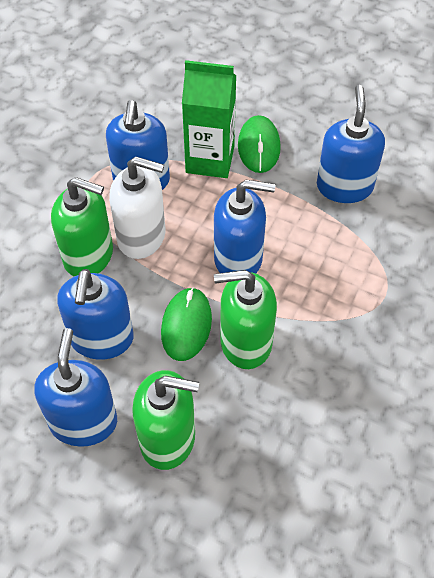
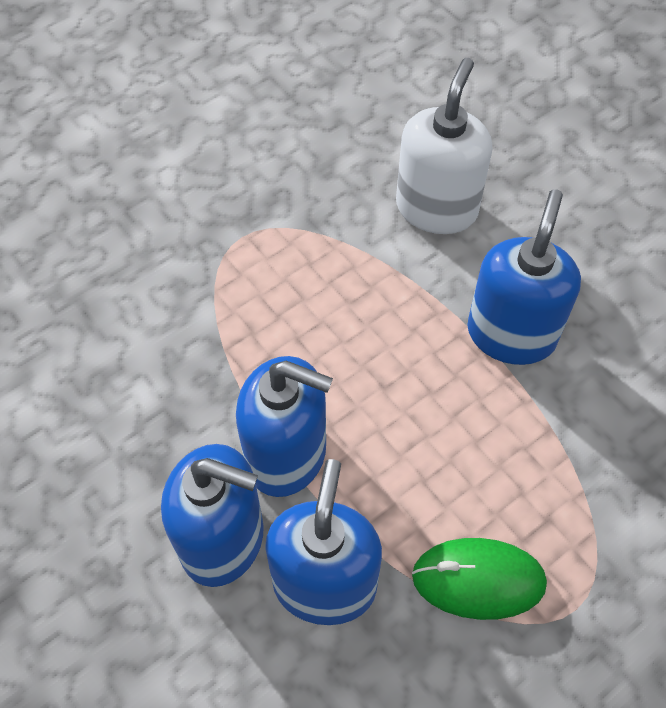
blue soap dispenser: 5 -> 4
green carton: 1 -> 0
green mouse: 2 -> 1
green soap dispenser: 3 -> 0

